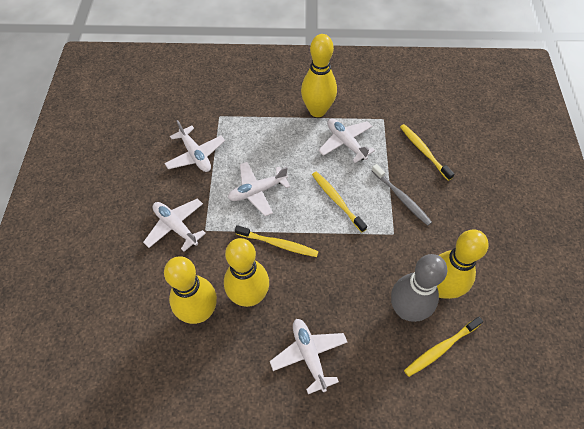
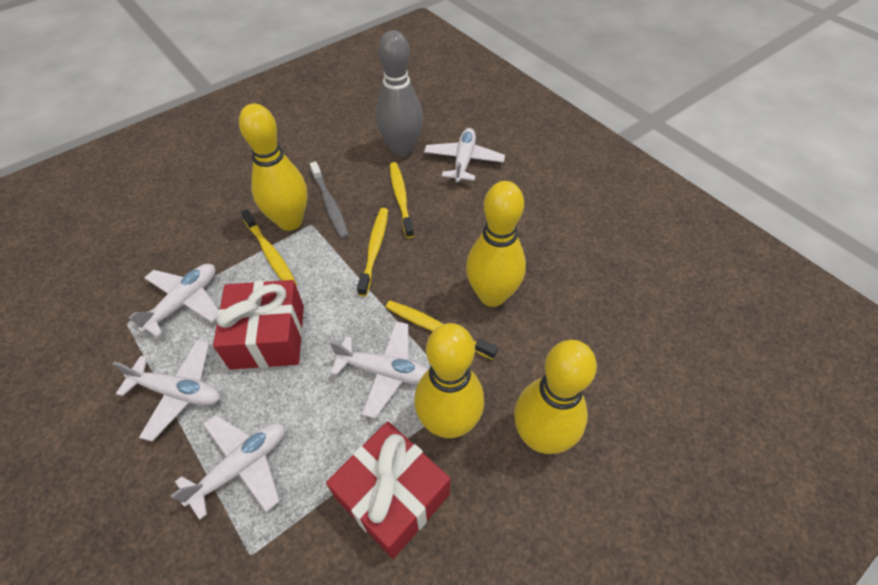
red gift: 0 -> 2

